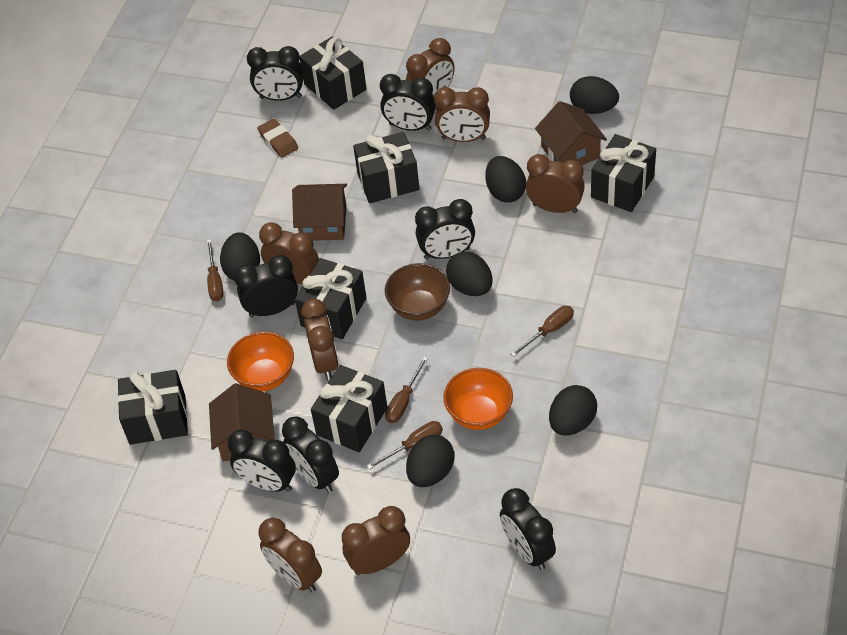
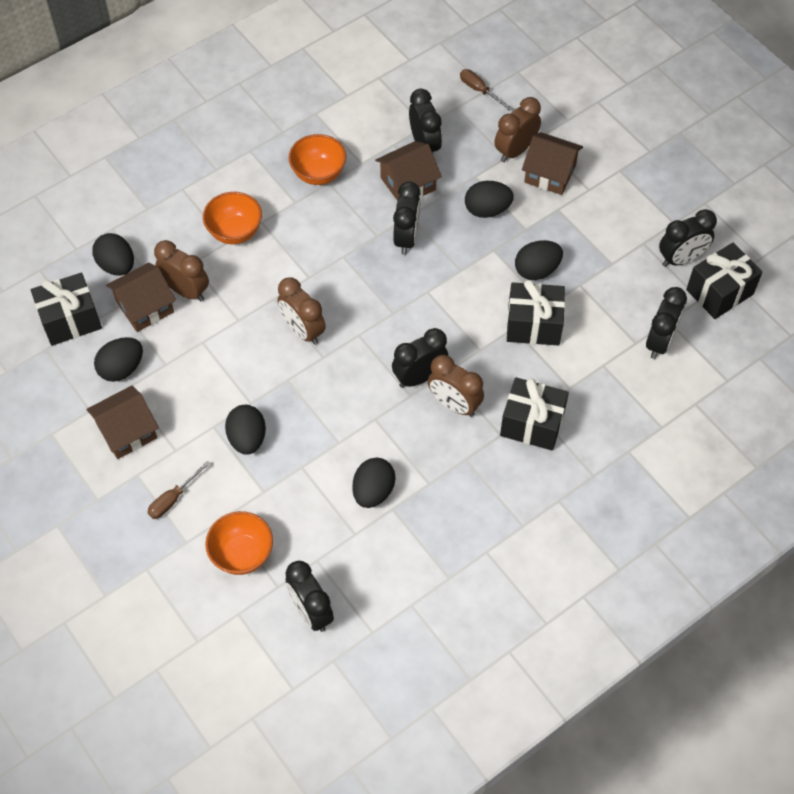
black clock: 7 -> 6
black gift: 6 -> 4
brown bowl: 1 -> 0
brown clock: 7 -> 4
brown eraser: 1 -> 0
brown house: 3 -> 4
brown screwdriver: 4 -> 2
orange bowl: 2 -> 3

